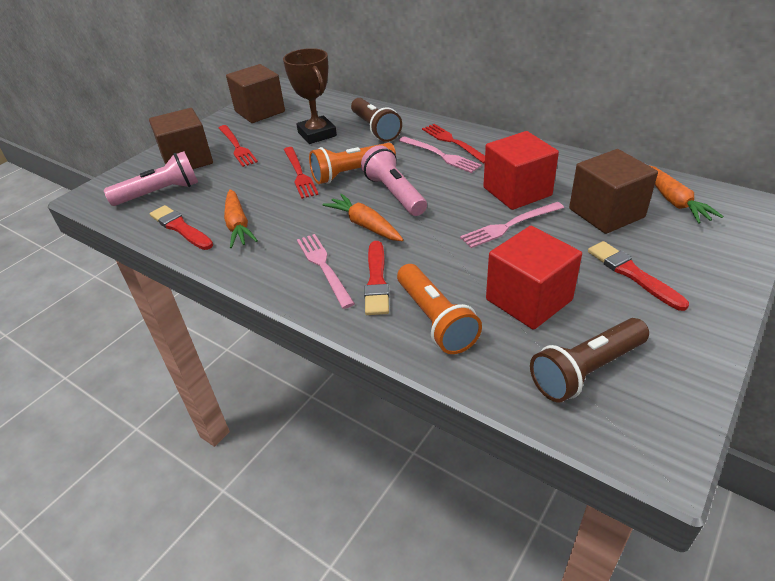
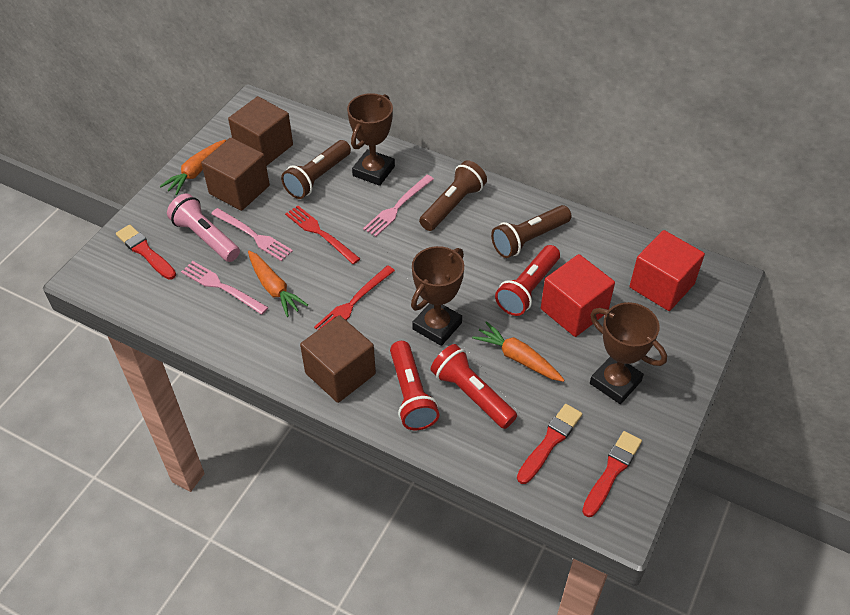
brown flashlight: 2 -> 3
brown trophy: 1 -> 3
orange flashlight: 2 -> 0
pink flashlight: 2 -> 1
red flashlight: 0 -> 3
red fork: 3 -> 2

